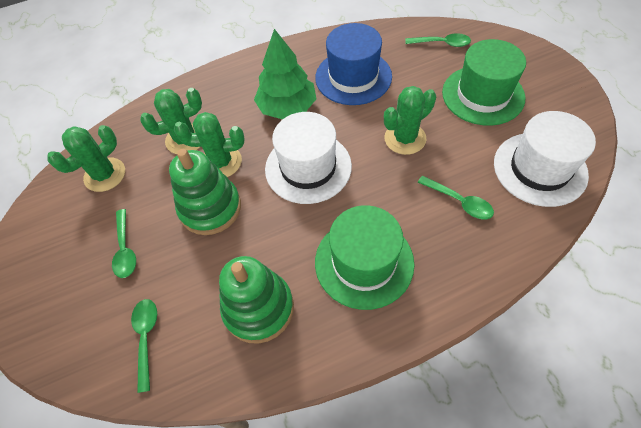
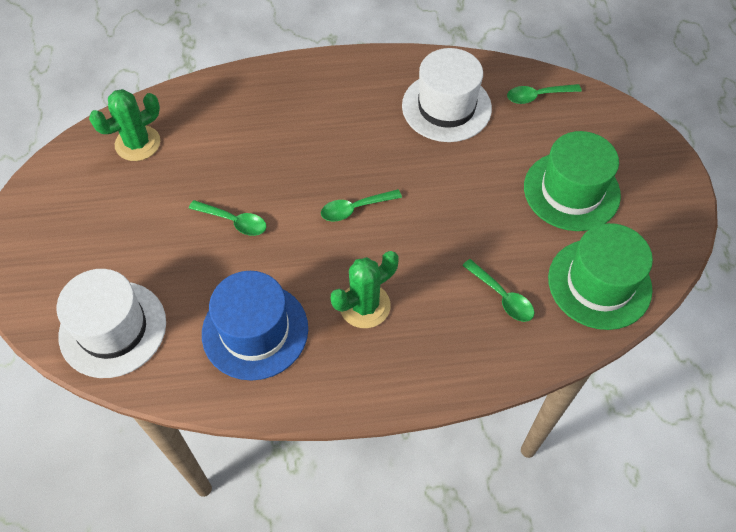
green cactus: 4 -> 2
green stacking toy: 2 -> 0
green tree: 1 -> 0

